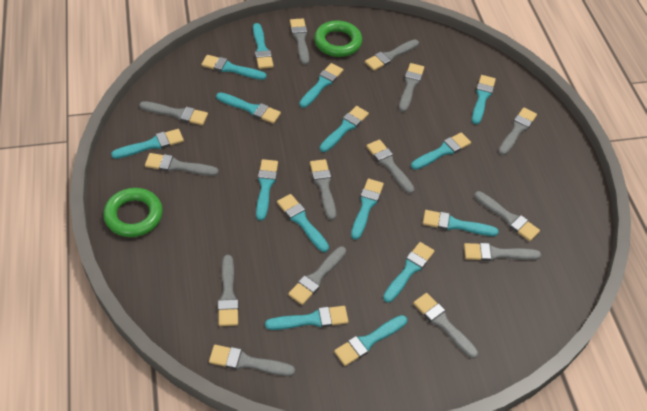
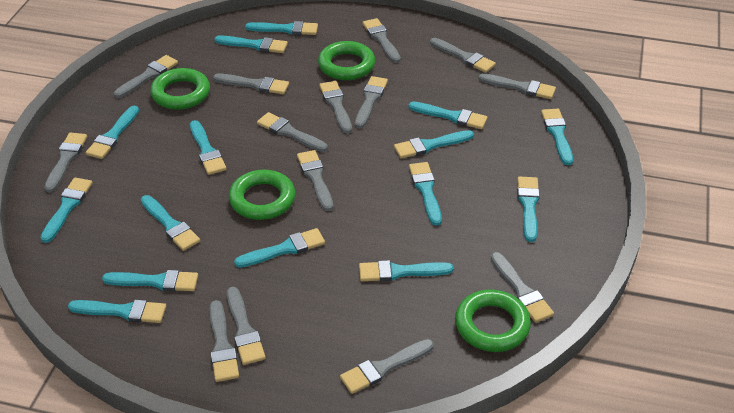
green ring: 2 -> 4

